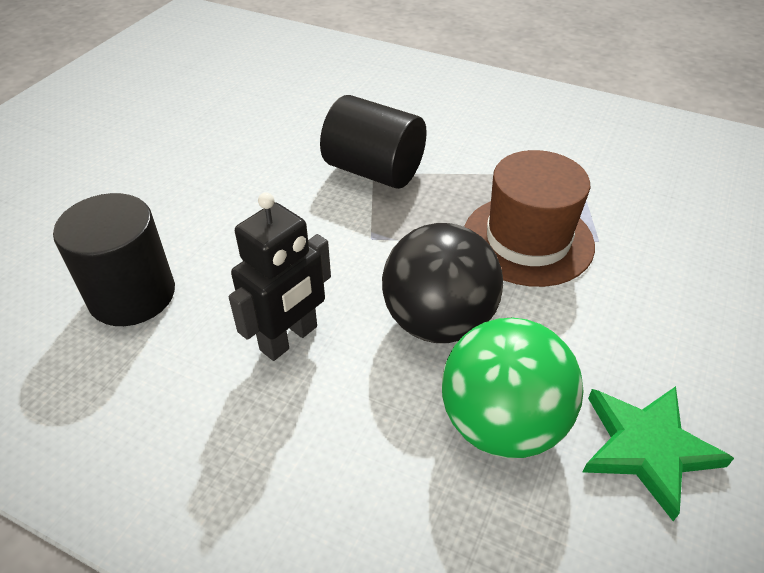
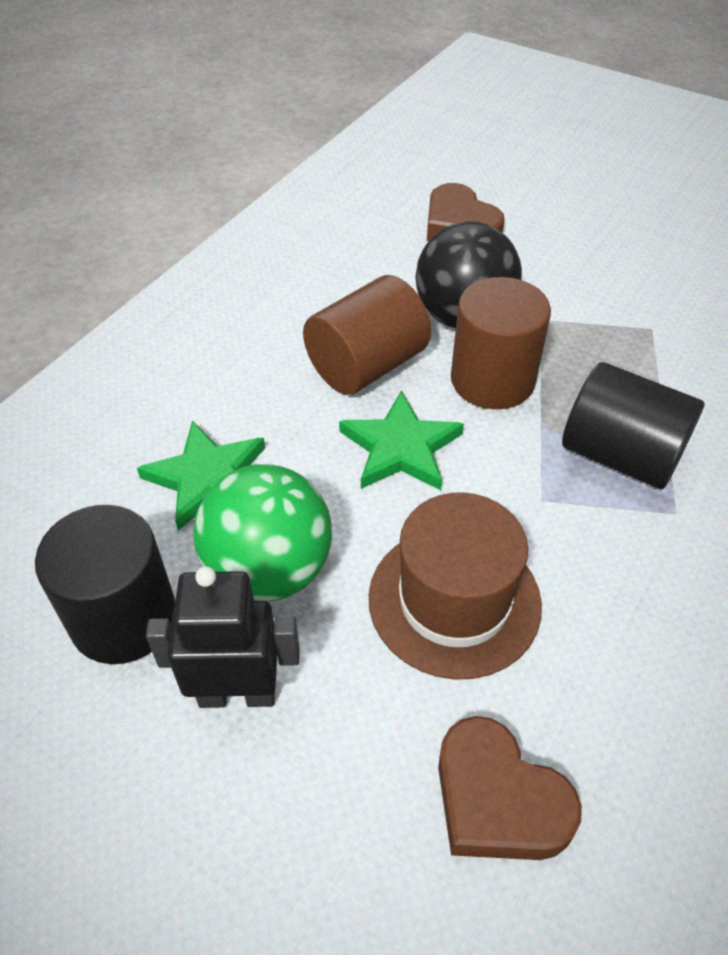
brown cylinder: 0 -> 2
brown heart: 0 -> 2
green star: 1 -> 2

